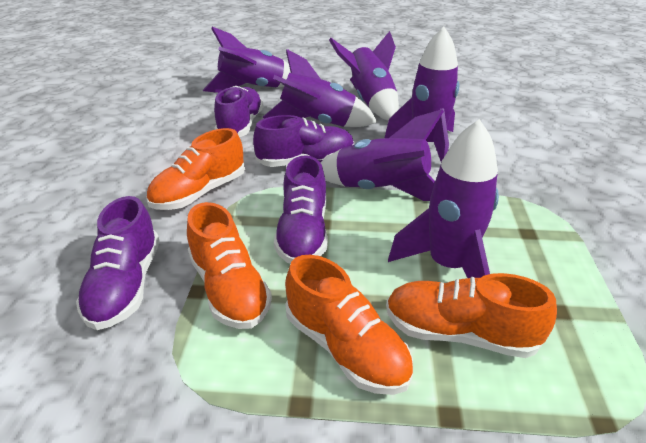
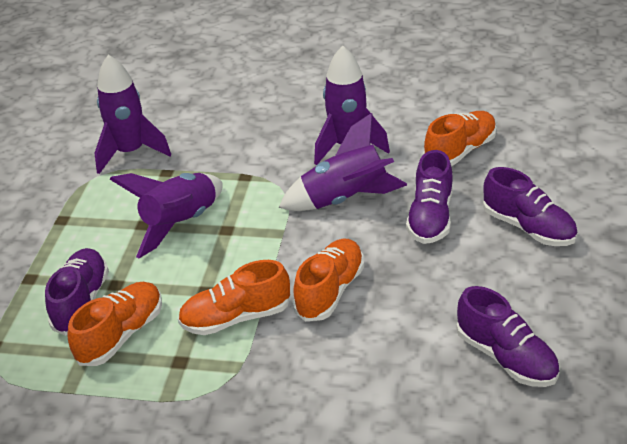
purple rocket: 6 -> 4

